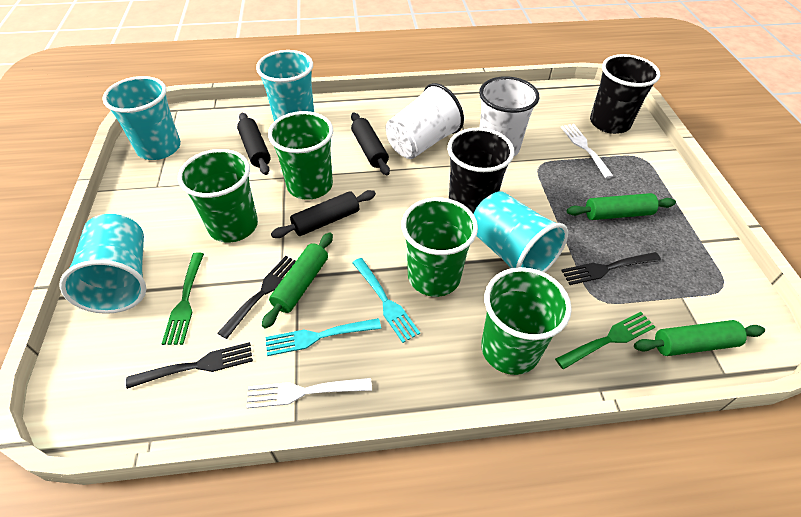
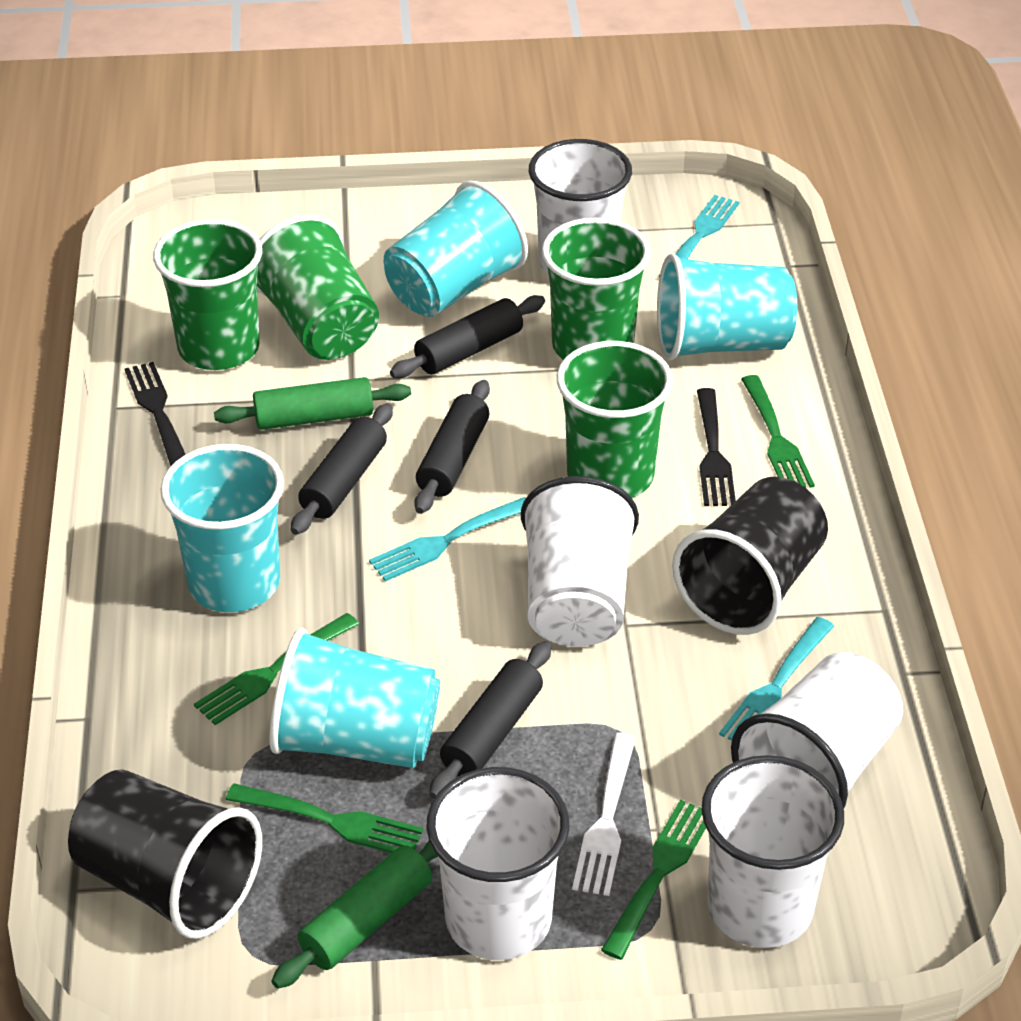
black fork: 3 -> 2
black rolling pin: 3 -> 4
green fork: 2 -> 4
green rolling pin: 3 -> 2
turquoise fork: 2 -> 3
white cup: 2 -> 5
white fork: 2 -> 1

